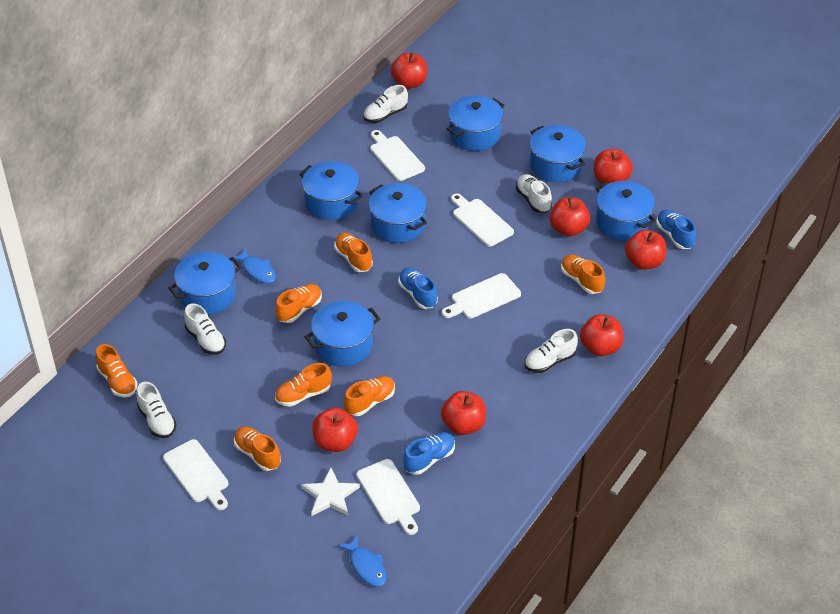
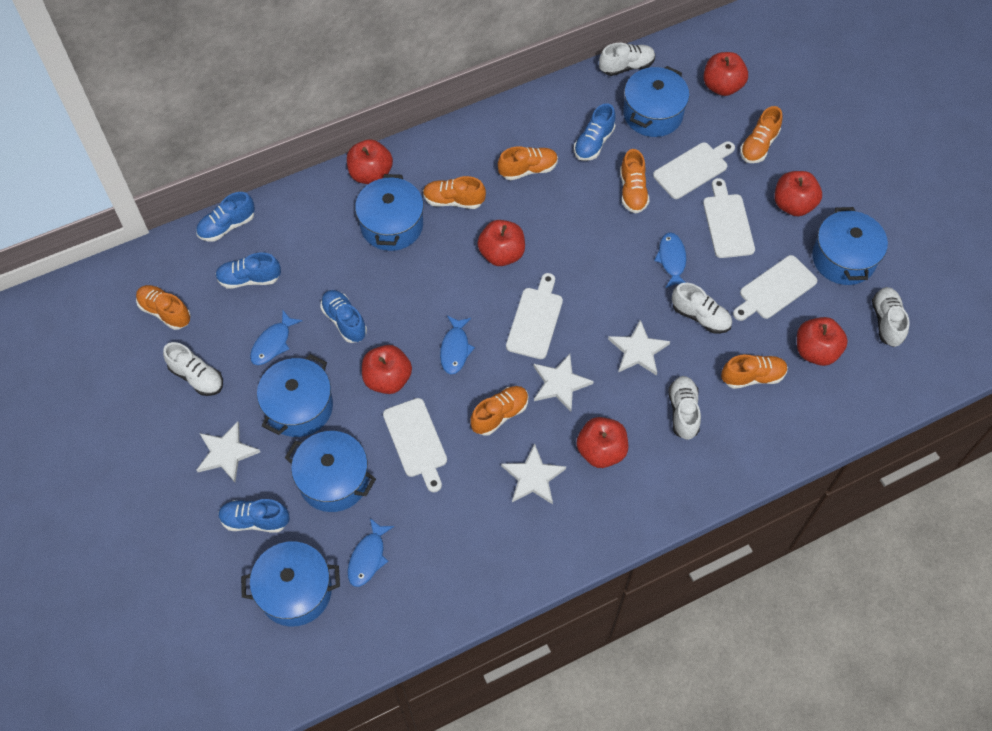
blue fish: 2 -> 4
blue pot: 7 -> 6
blue shoe: 3 -> 5
white star: 1 -> 4

